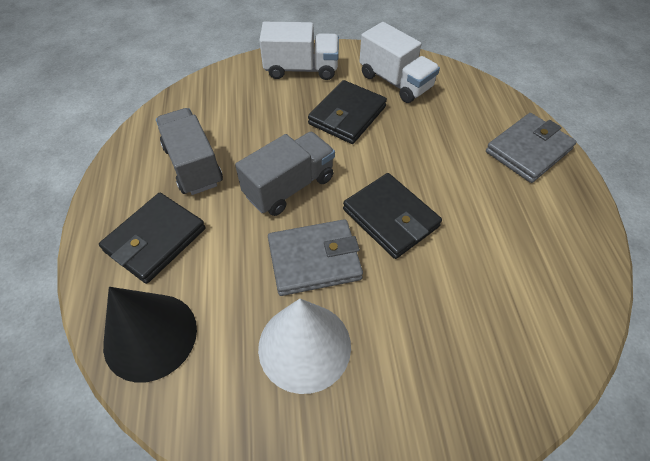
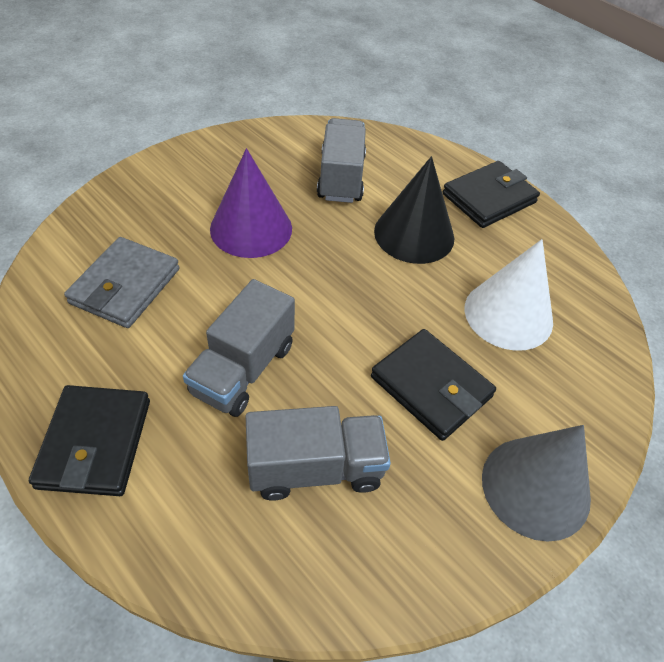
grey cone: 0 -> 1
grey truck: 2 -> 3
grey wallet: 2 -> 1
purple cone: 0 -> 1
white truck: 2 -> 0

